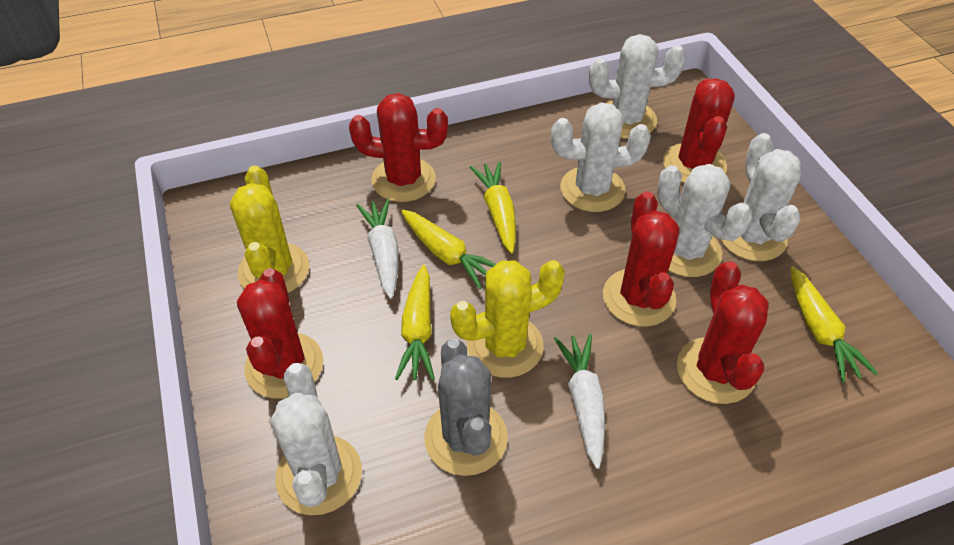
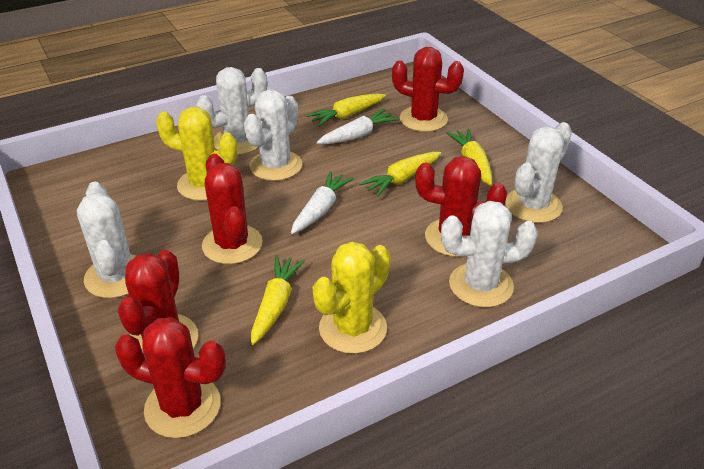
grey cactus: 1 -> 0

